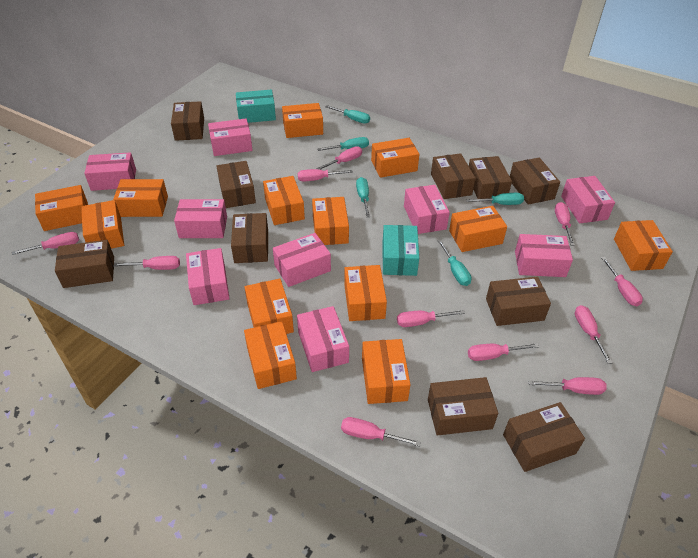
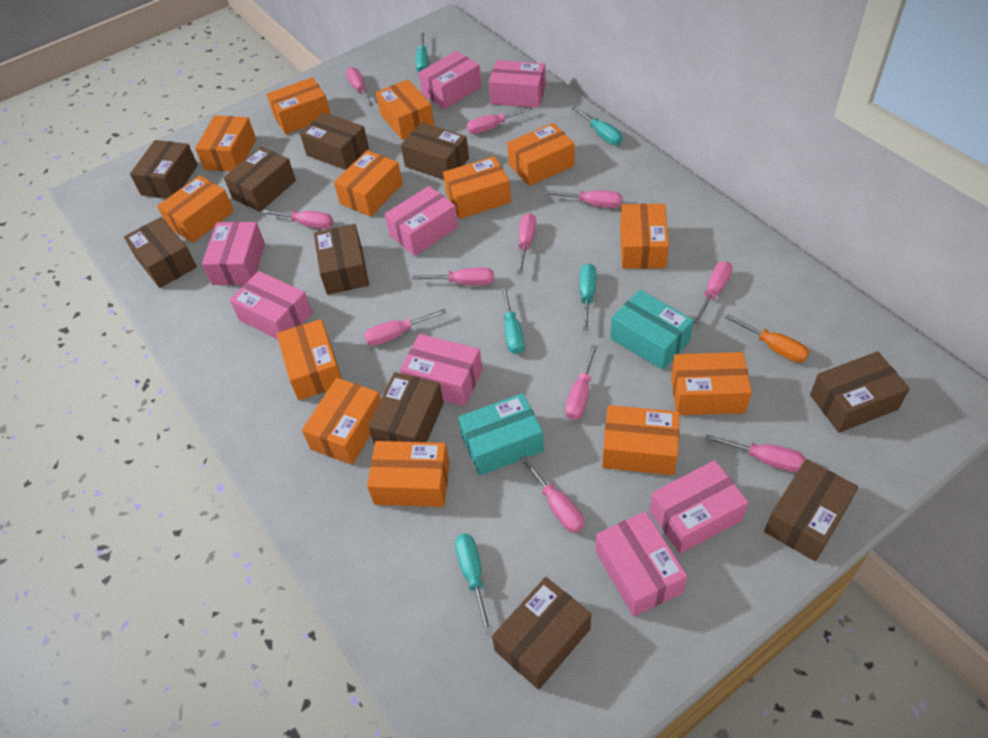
orange screwdriver: 0 -> 1
pink box: 9 -> 8

